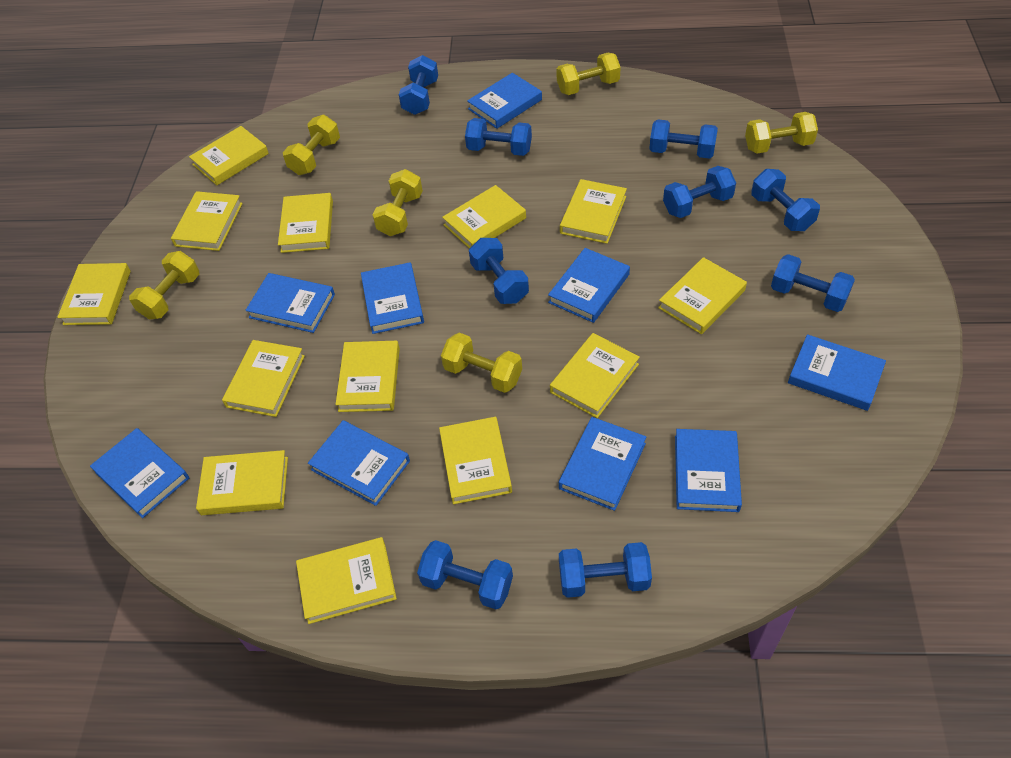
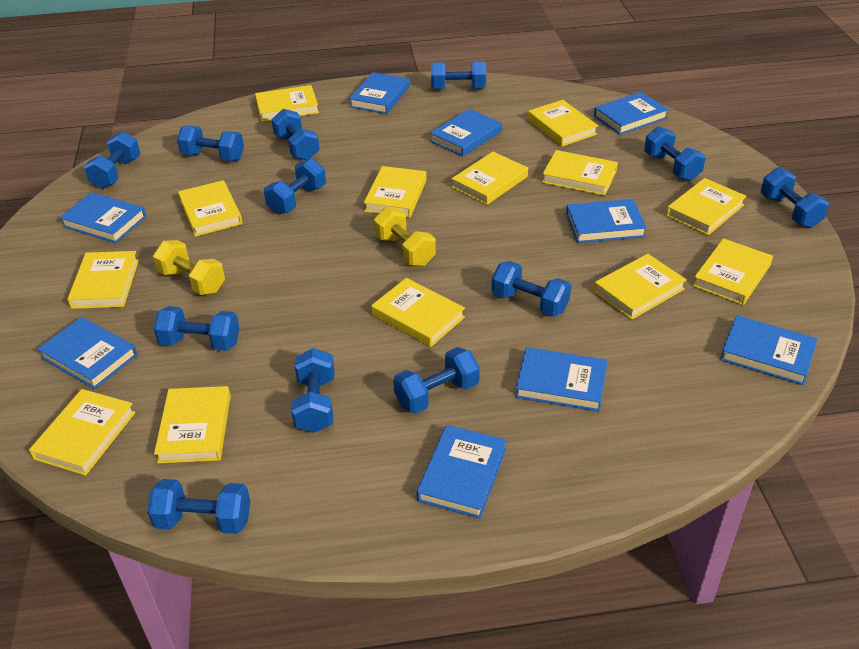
blue dumbbell: 9 -> 12
yellow dumbbell: 6 -> 2

